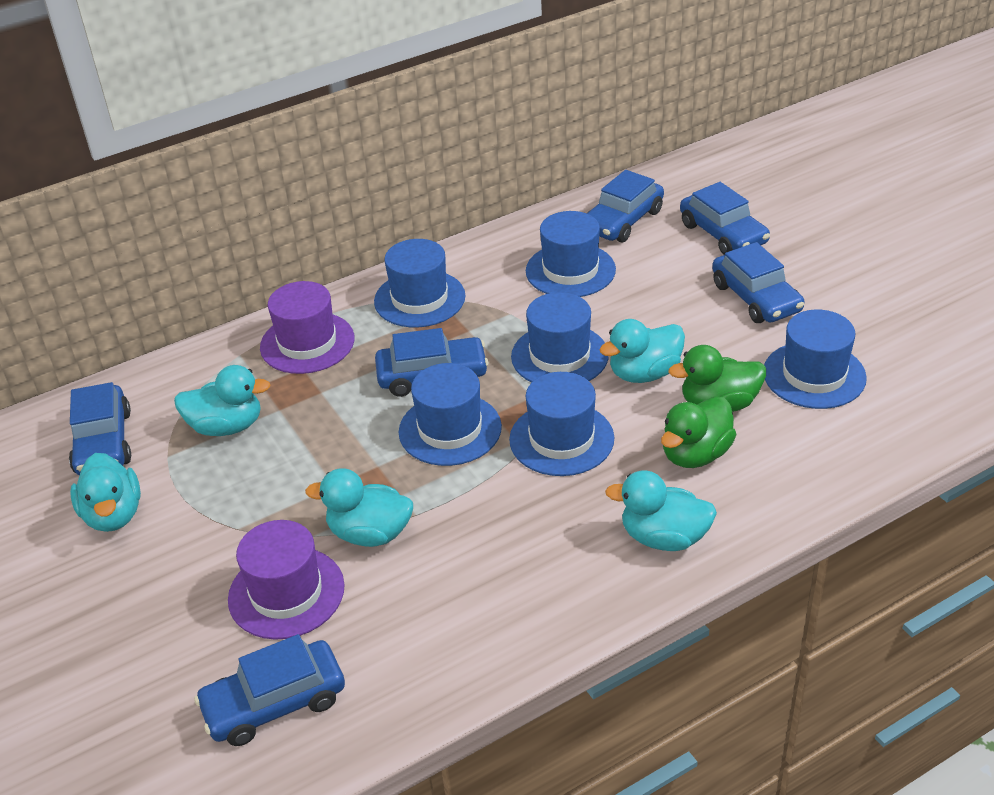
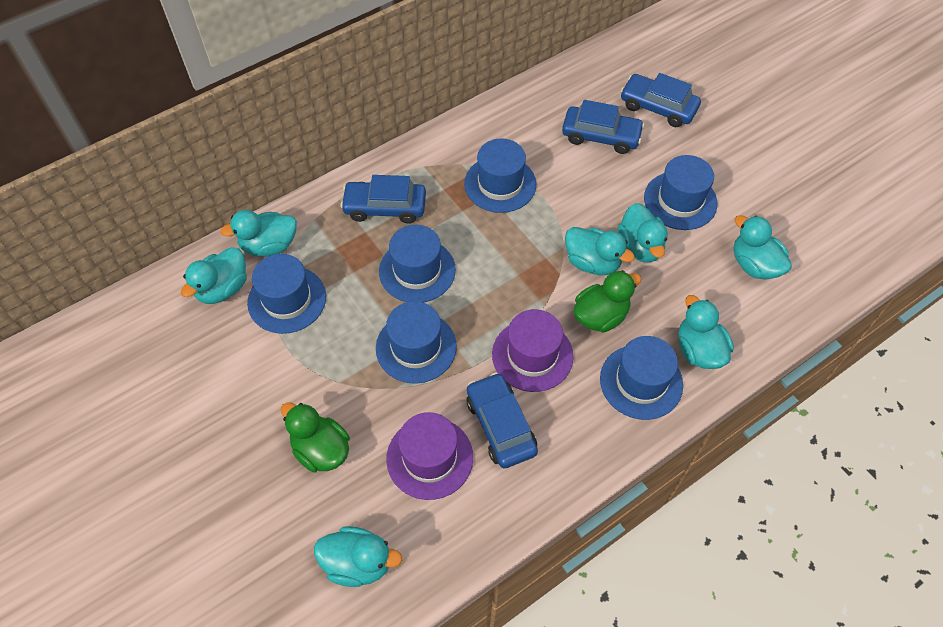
blue car: 6 -> 4
turquoise duck: 5 -> 7

